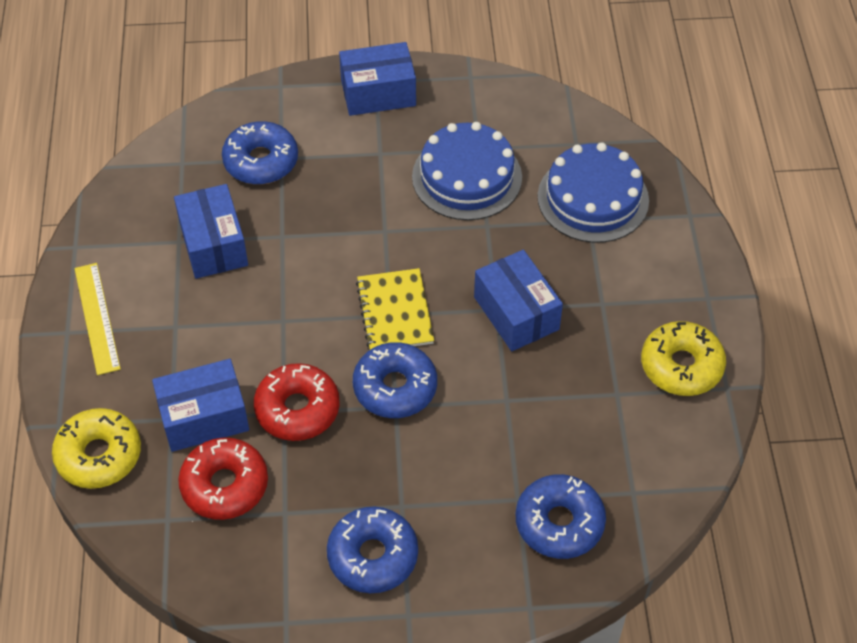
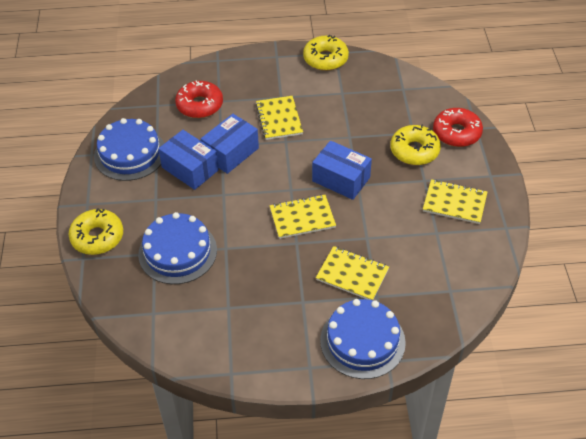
blue box: 4 -> 3
blue cake: 2 -> 3
blue donut: 4 -> 0
yellow donut: 2 -> 3
yellow notebook: 1 -> 4
yellow ruler: 1 -> 0

